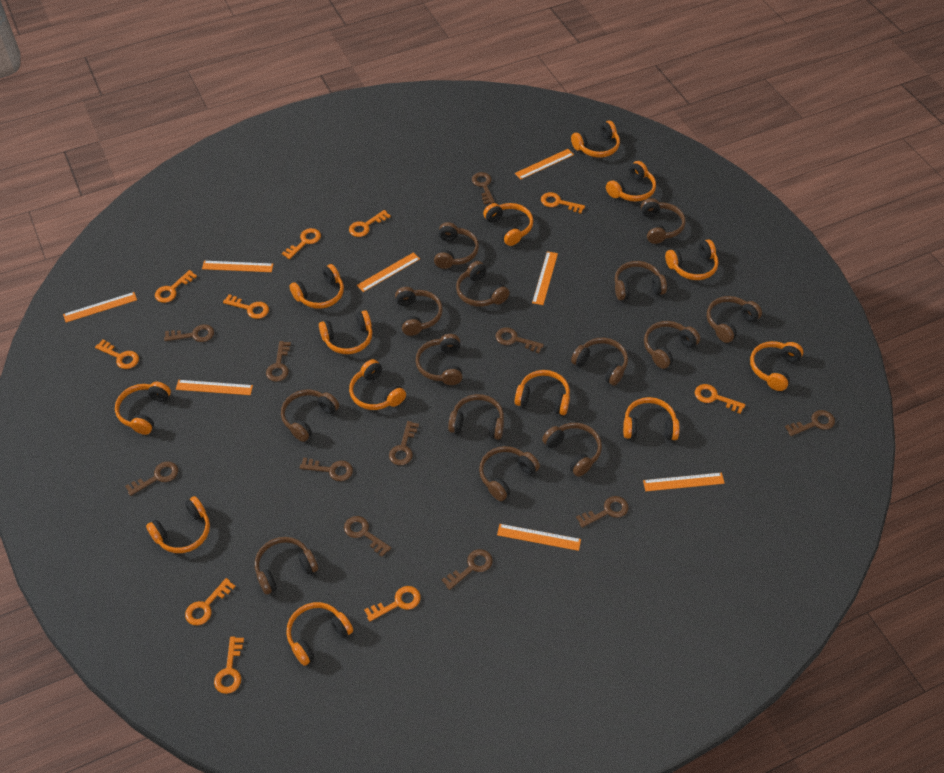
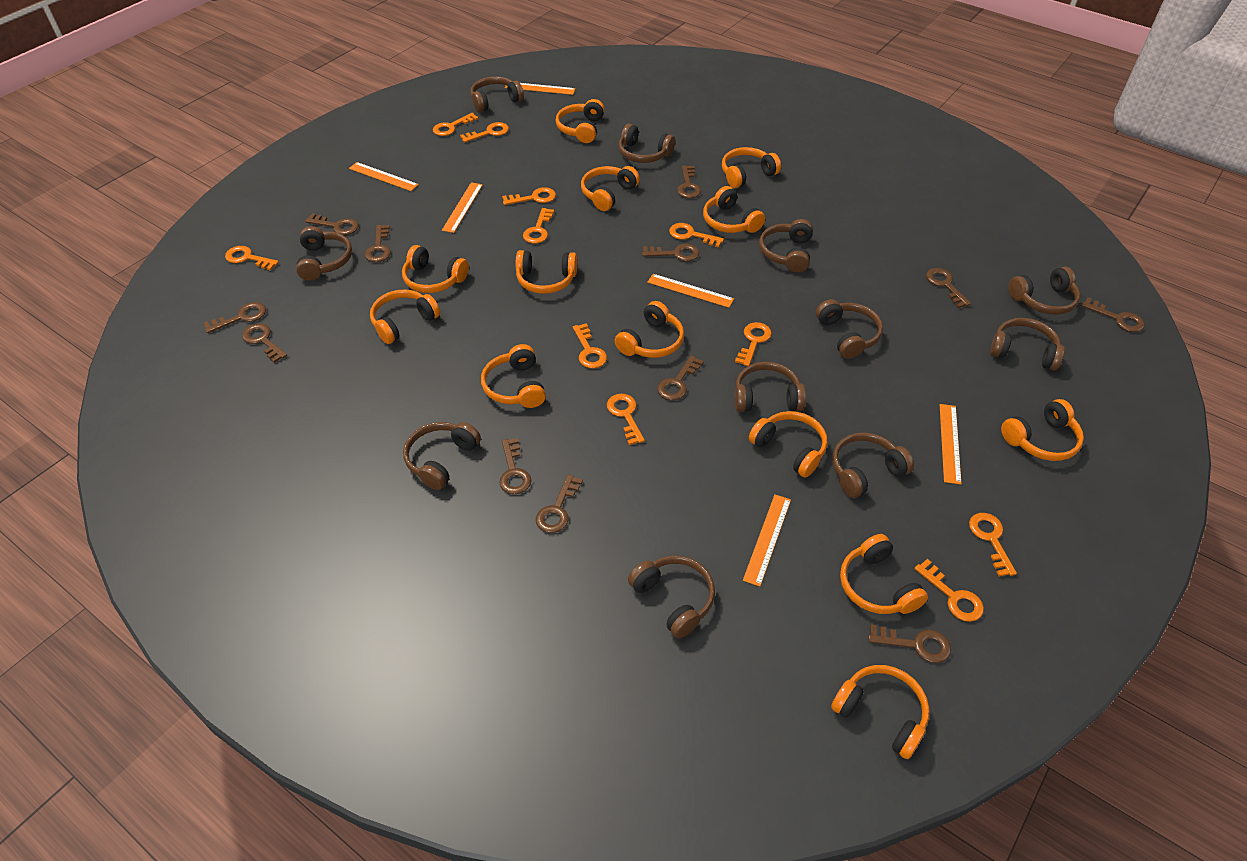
brown headphones: 14 -> 11
brown key: 11 -> 12
orange key: 10 -> 11
orange ruler: 8 -> 6

